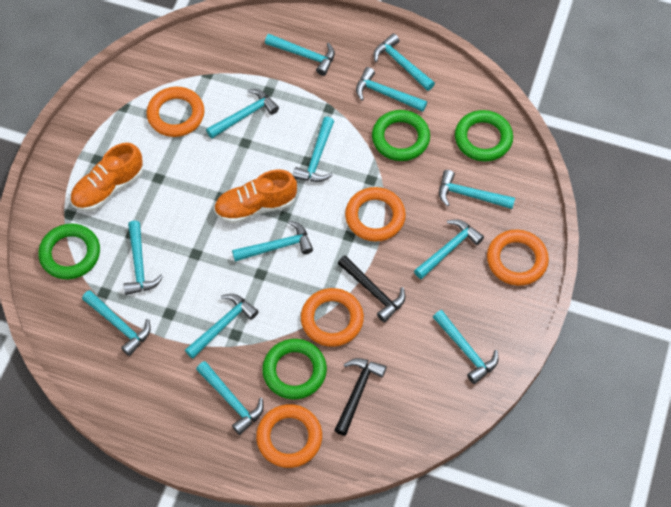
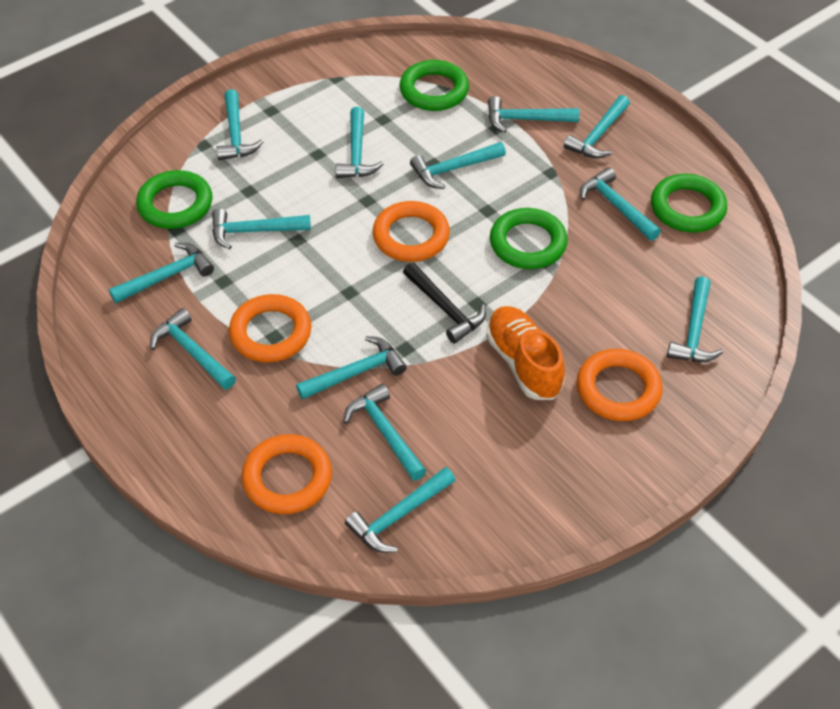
black hammer: 2 -> 1
orange ring: 5 -> 4
orange shoe: 2 -> 1

